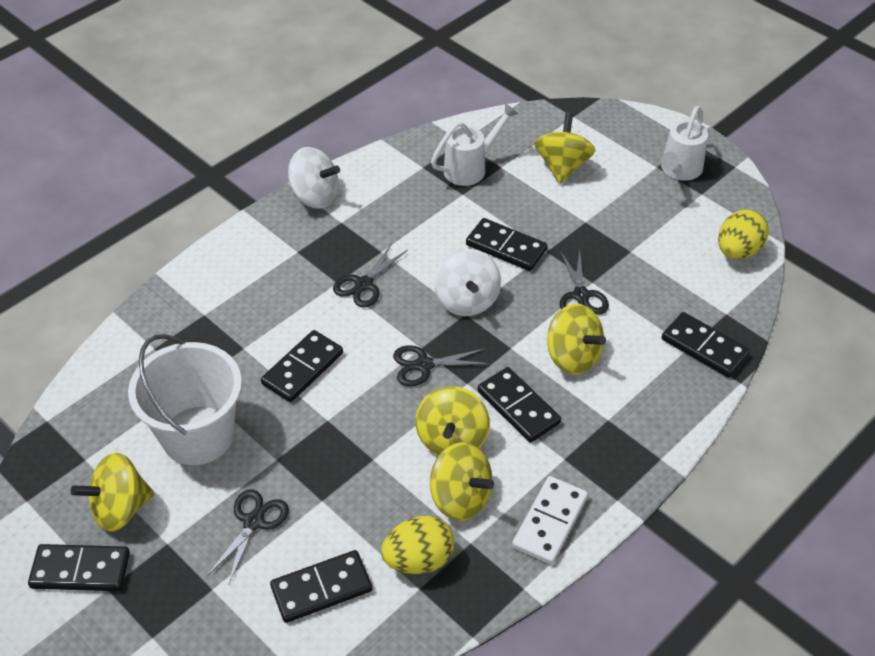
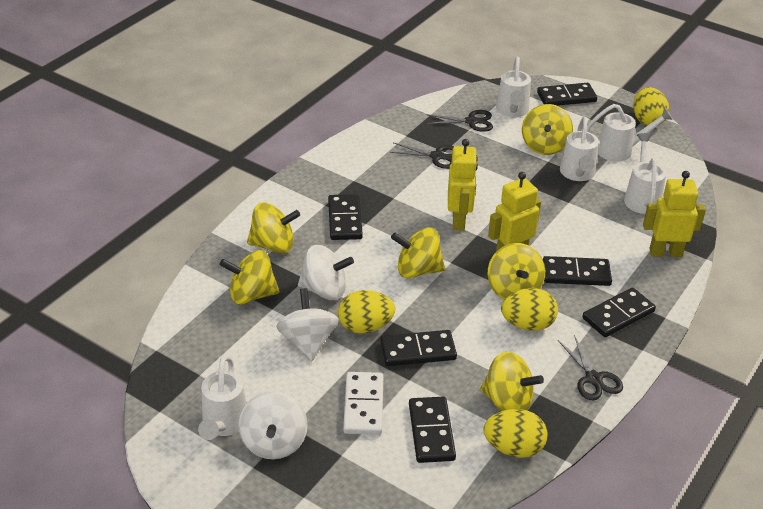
black scissors: 4 -> 3
white bucket: 1 -> 0
white spinning top: 2 -> 3
white watering can: 2 -> 5
yellow egg: 2 -> 4
yellow robot: 0 -> 3
yellow spinning top: 5 -> 6

